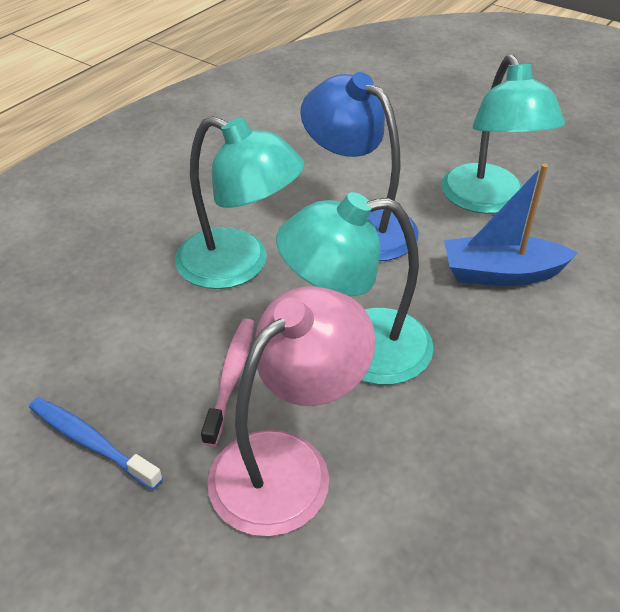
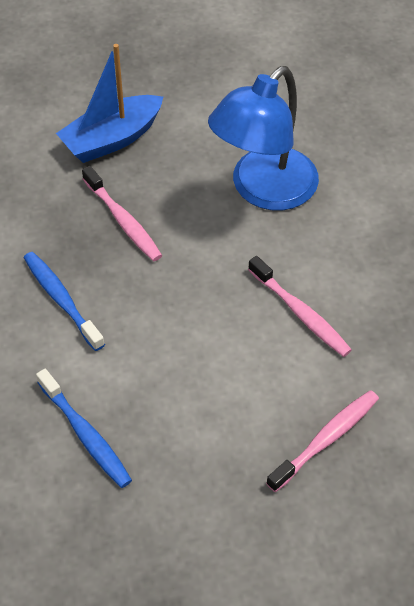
blue toothbrush: 1 -> 2
pink lamp: 1 -> 0
pink toothbrush: 1 -> 3
turquoise lamp: 3 -> 0

